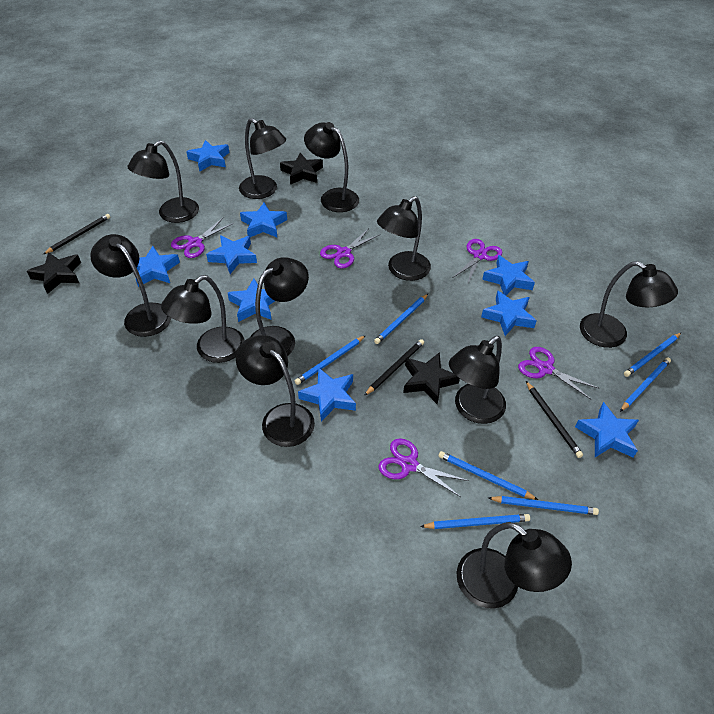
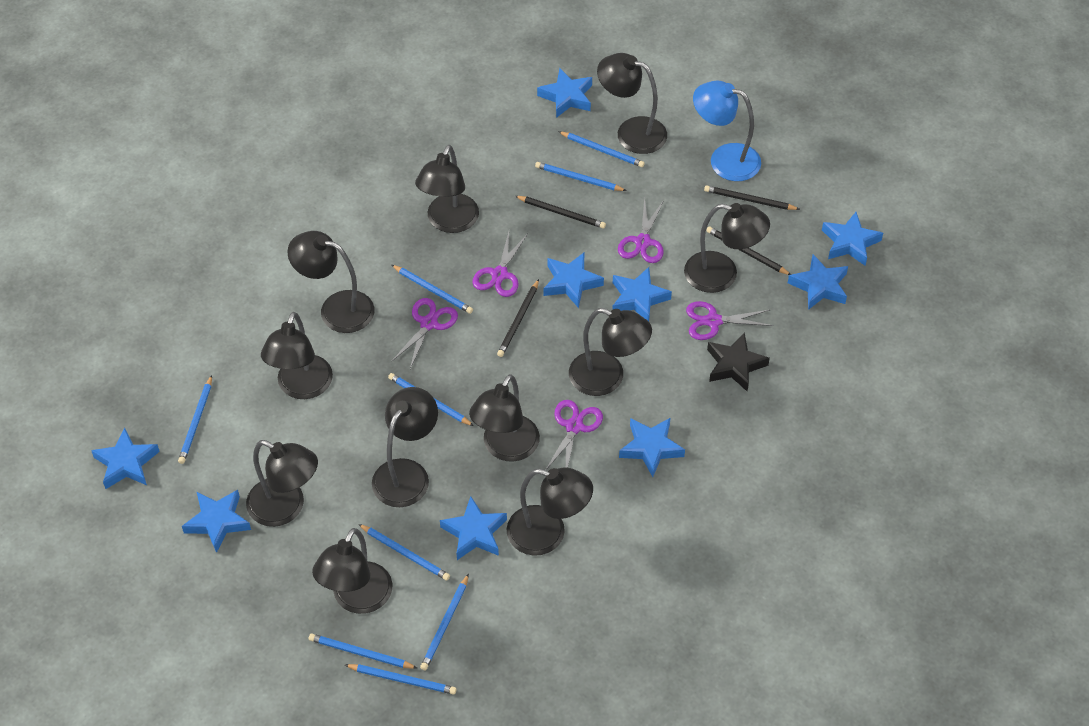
black pencil: 3 -> 4
black star: 3 -> 1
blue lamp: 0 -> 1
blue pencil: 7 -> 9

